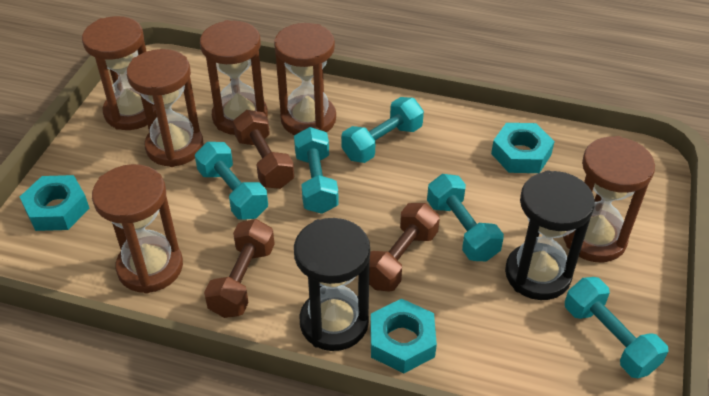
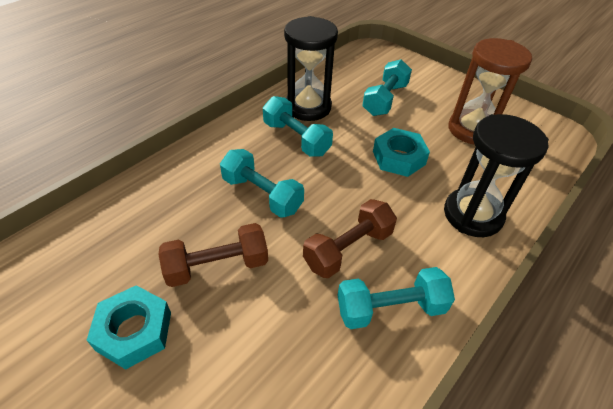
brown dumbbell: 3 -> 2
brown hourglass: 6 -> 1
turquoise dumbbell: 5 -> 4
turquoise nut: 3 -> 2

